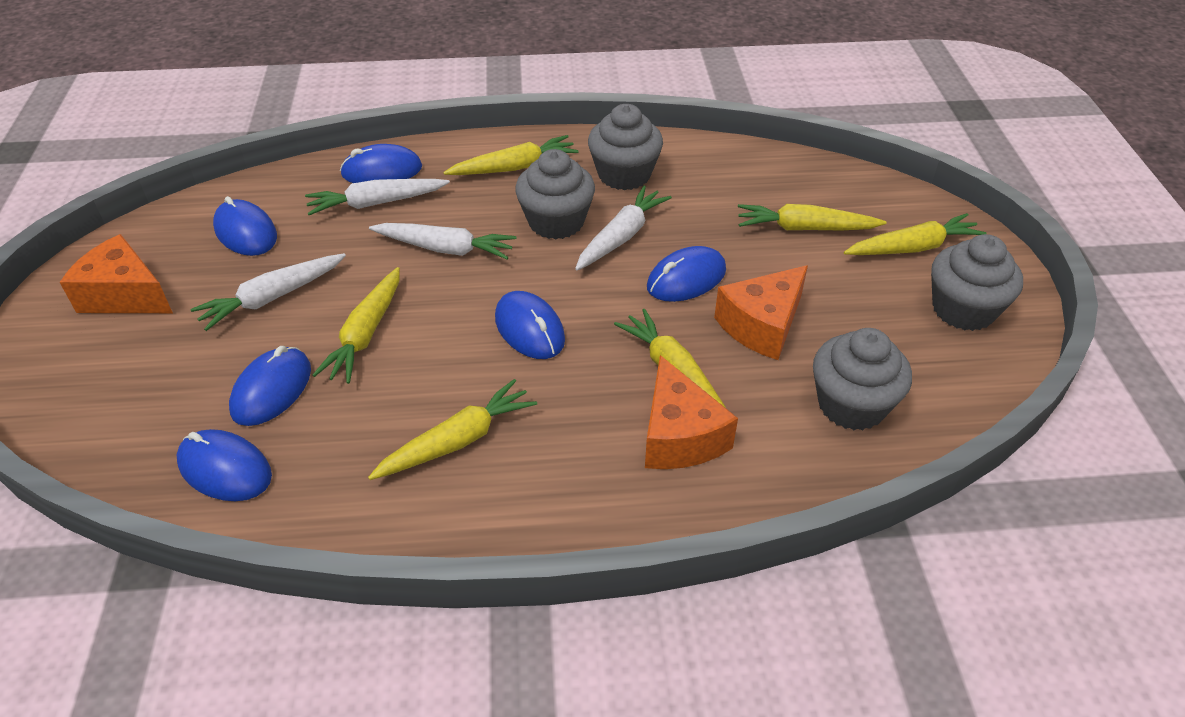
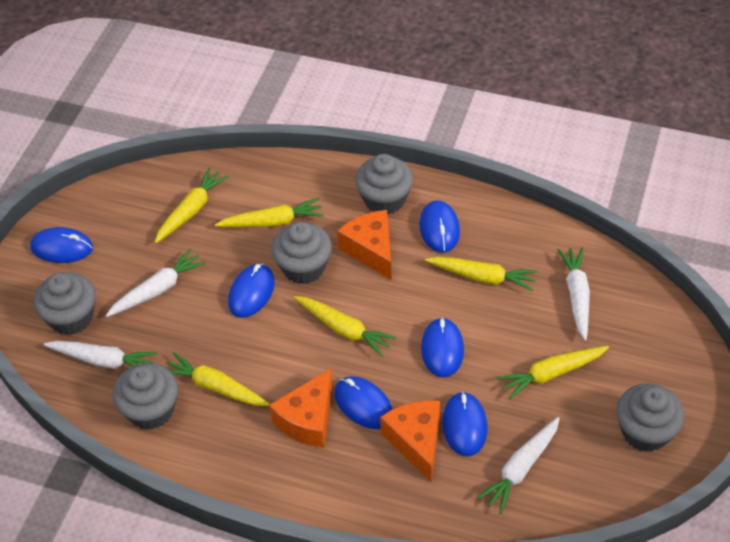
grey cupcake: 4 -> 5

